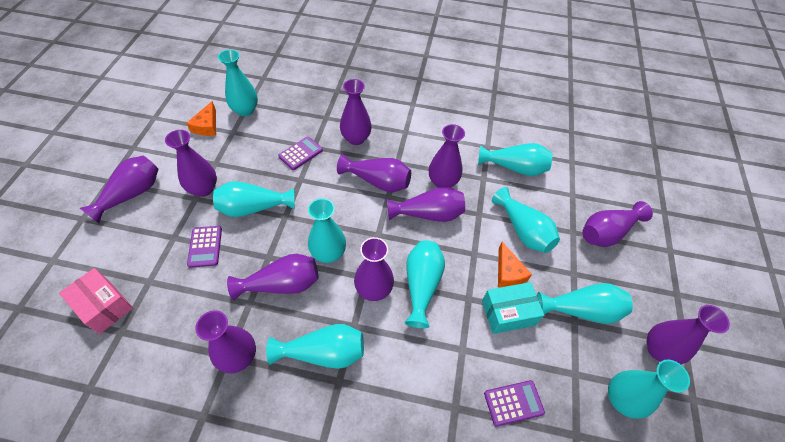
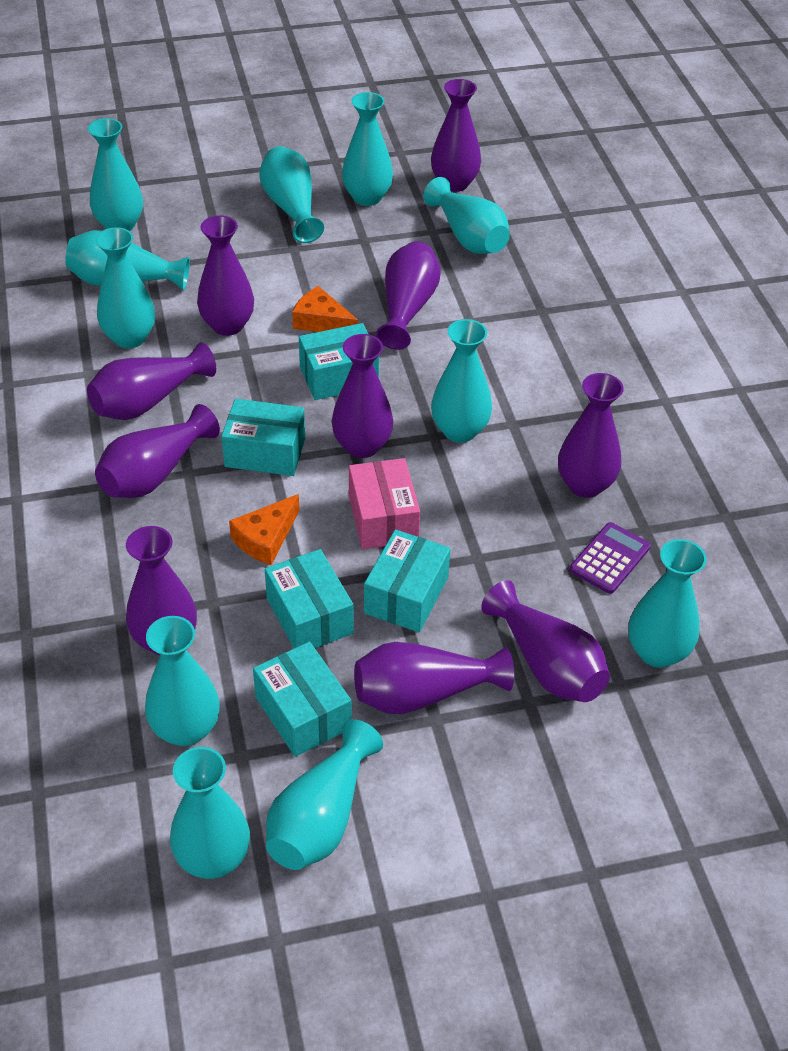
purple calculator: 3 -> 1
purple vase: 11 -> 10
turquoise box: 1 -> 5
turquoise vase: 9 -> 11

